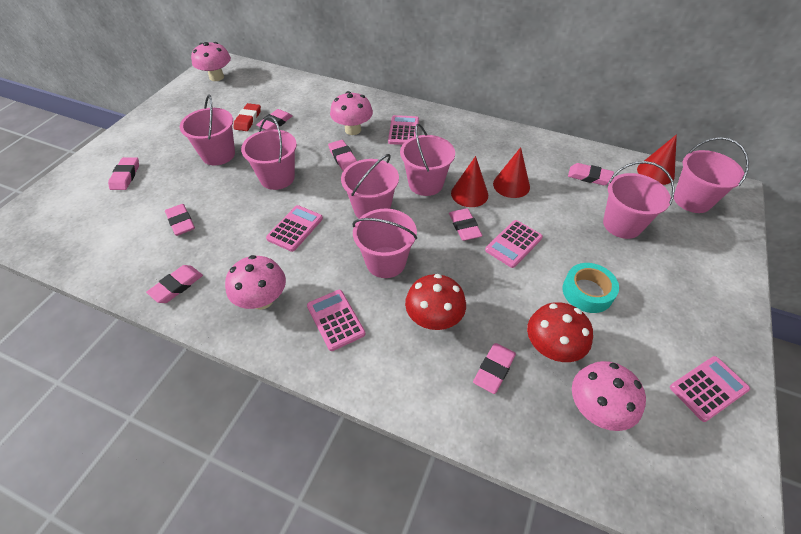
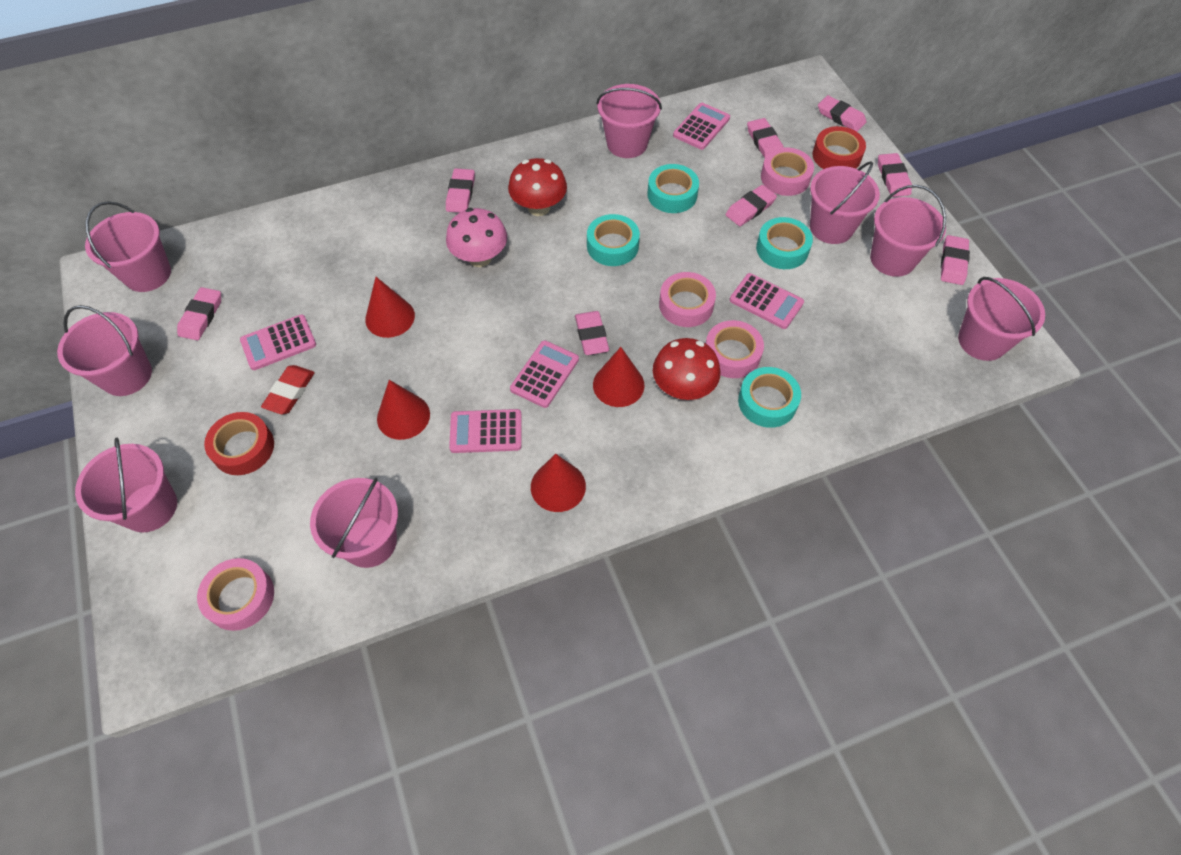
pink bucket: 7 -> 8
pink mushroom: 4 -> 1
pink tape: 0 -> 4
red cone: 3 -> 4
red tape: 0 -> 2
turquoise tape: 1 -> 4

